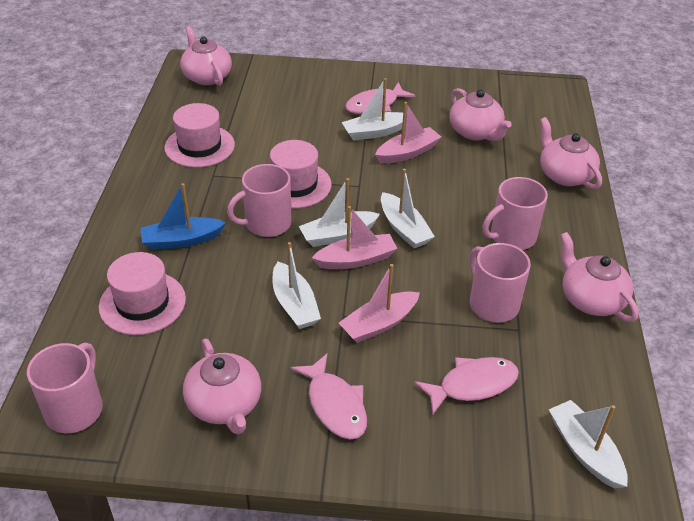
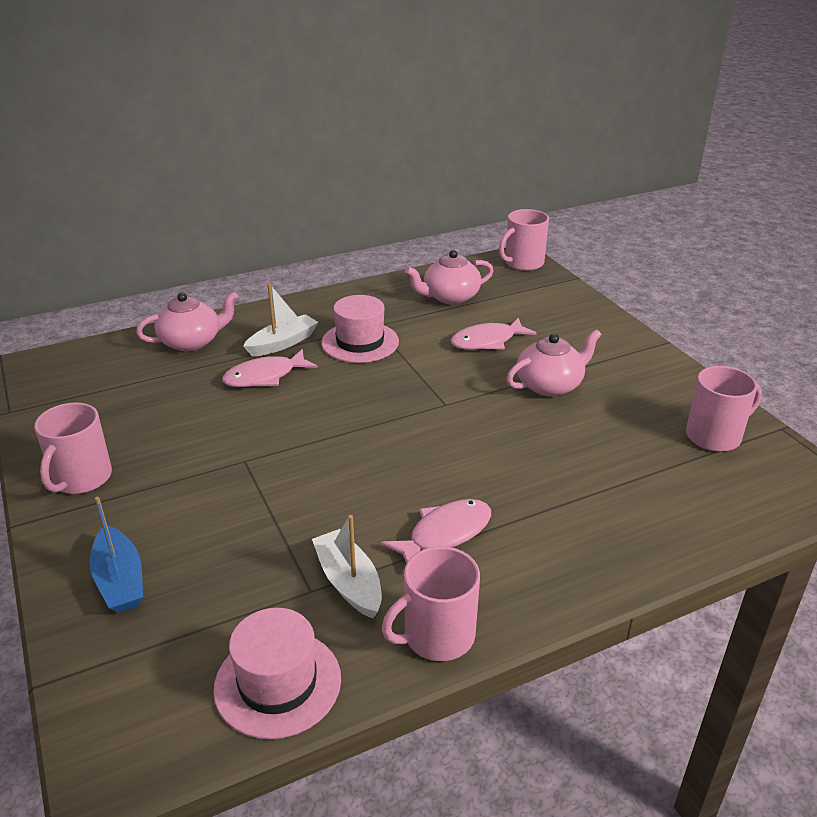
pink boat: 3 -> 0
pink hat: 3 -> 2
pink teapot: 5 -> 3
white boat: 5 -> 2

